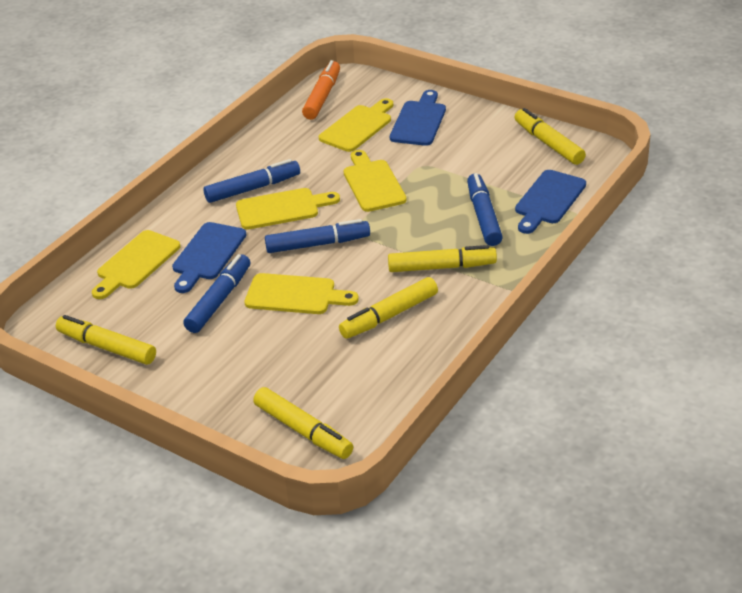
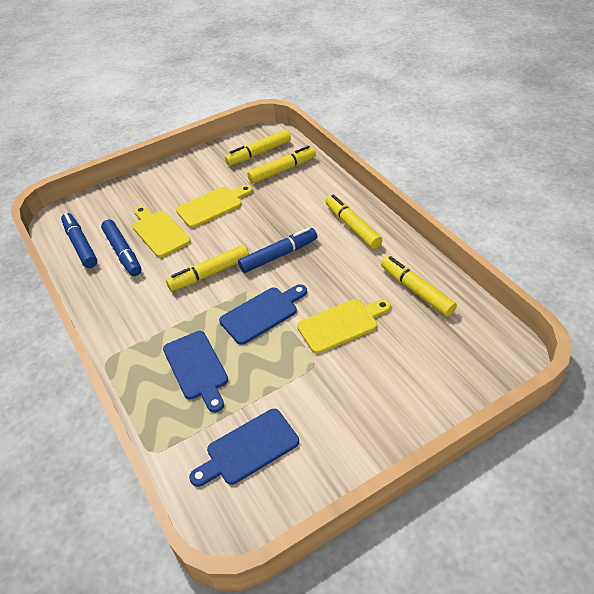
blue marker: 4 -> 3
orange marker: 1 -> 0
yellow cutting board: 5 -> 3

